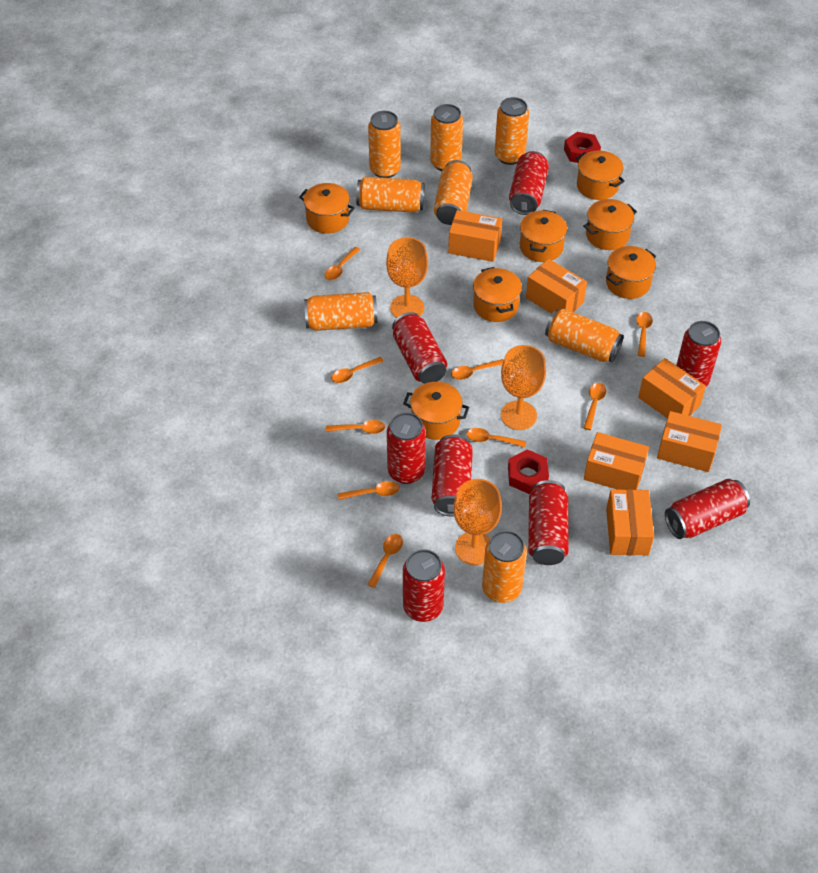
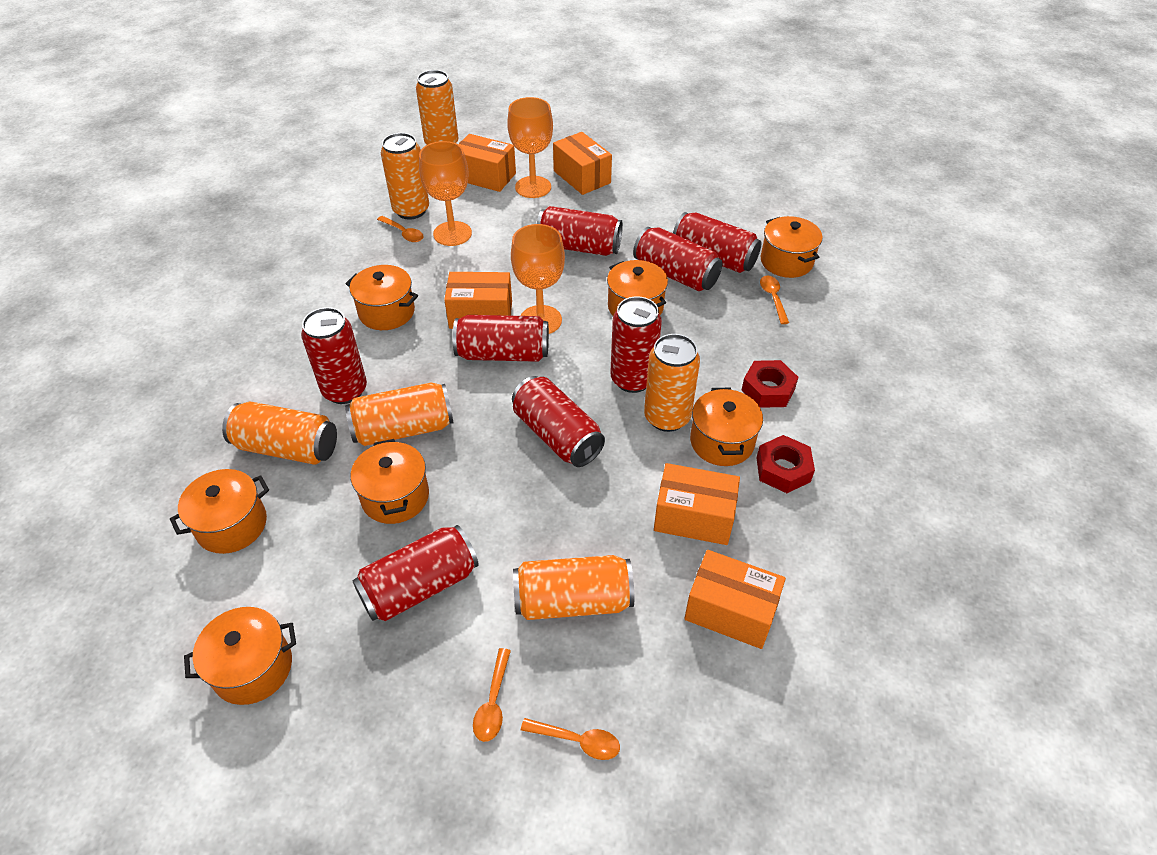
orange box: 6 -> 5
orange can: 8 -> 6
orange spoon: 9 -> 4

